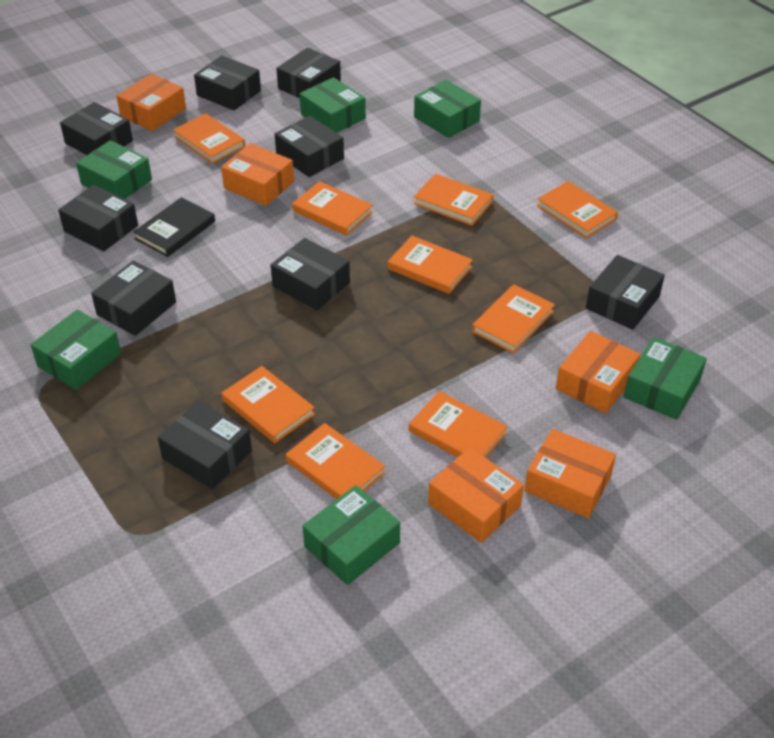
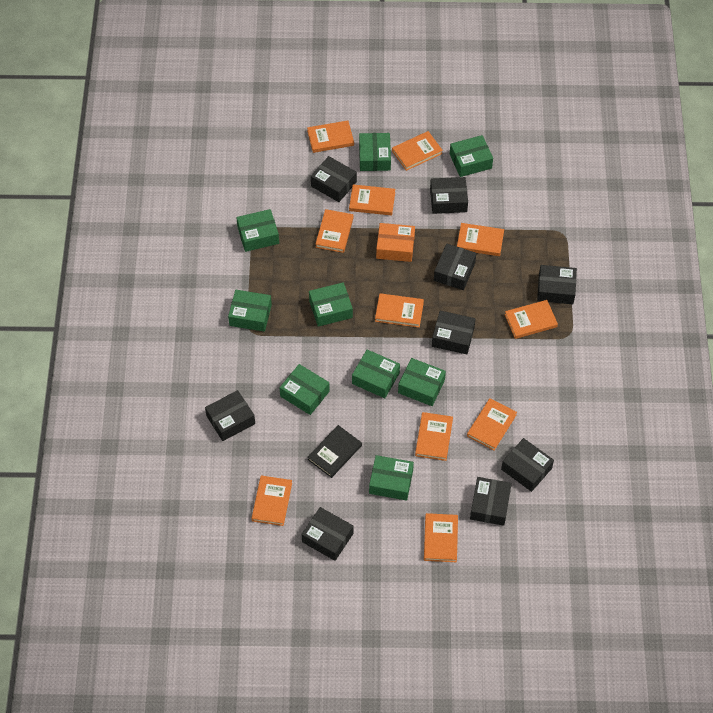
green box: 6 -> 9
orange book: 9 -> 11
orange box: 5 -> 1

